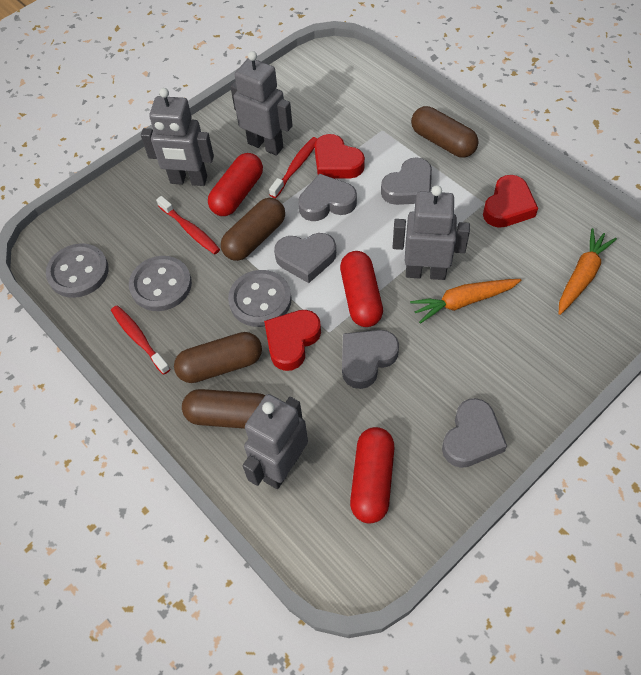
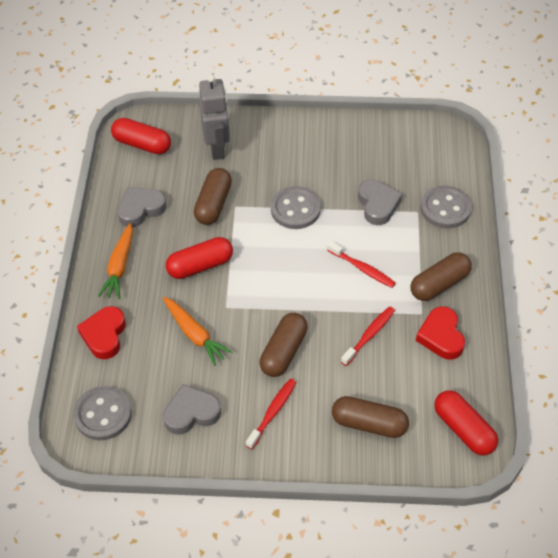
grey heart: 5 -> 3
grey robot: 4 -> 1
red heart: 3 -> 2

